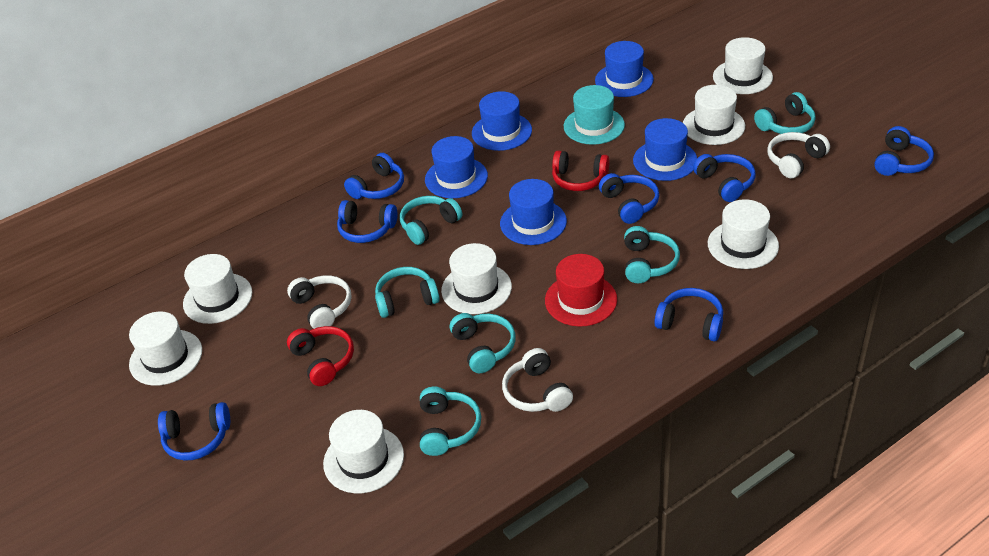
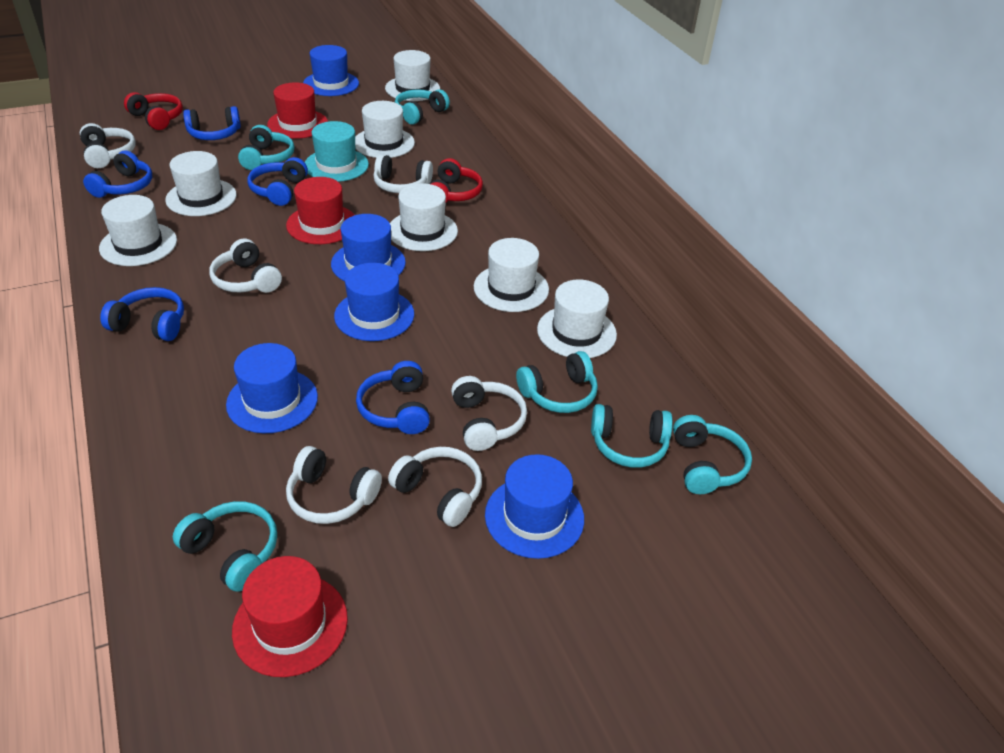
blue headphones: 7 -> 5
red hat: 1 -> 3
white headphones: 3 -> 6

